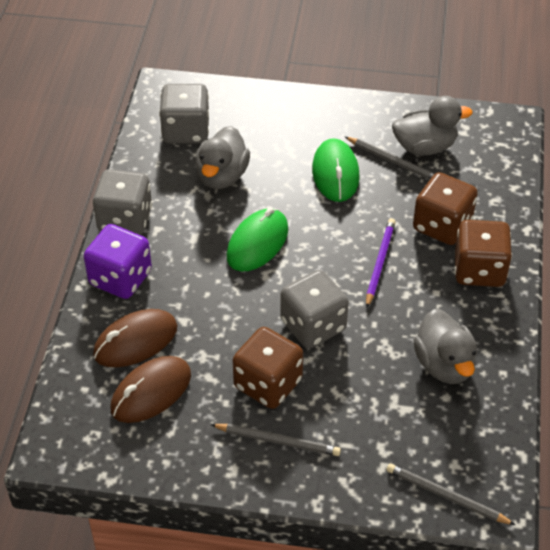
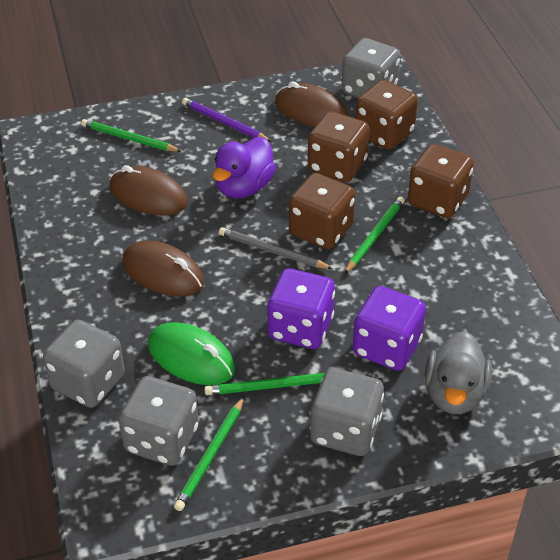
brown dice: 3 -> 4
brown mouse: 2 -> 3
green mouse: 2 -> 1
green pencil: 0 -> 4
grey dice: 3 -> 4
grey duck: 3 -> 1
grey pencil: 3 -> 1
purple dice: 1 -> 2
purple duck: 0 -> 1

